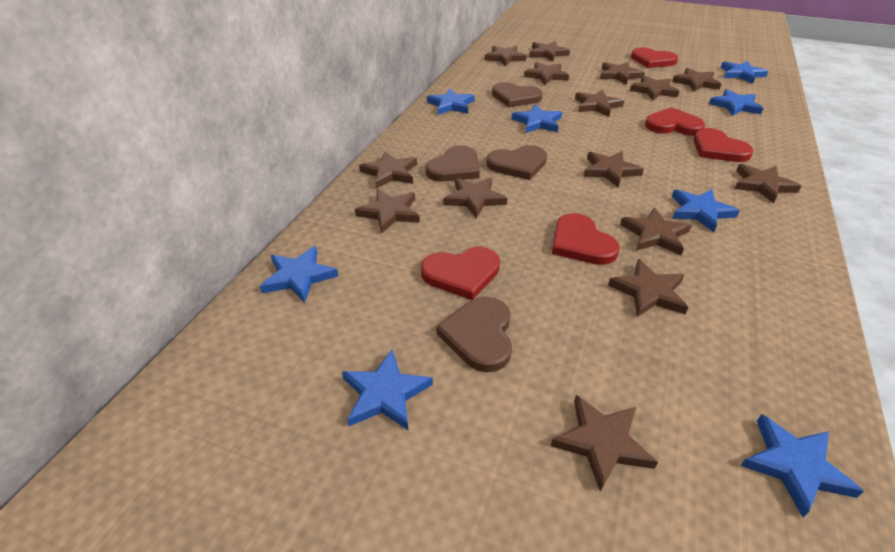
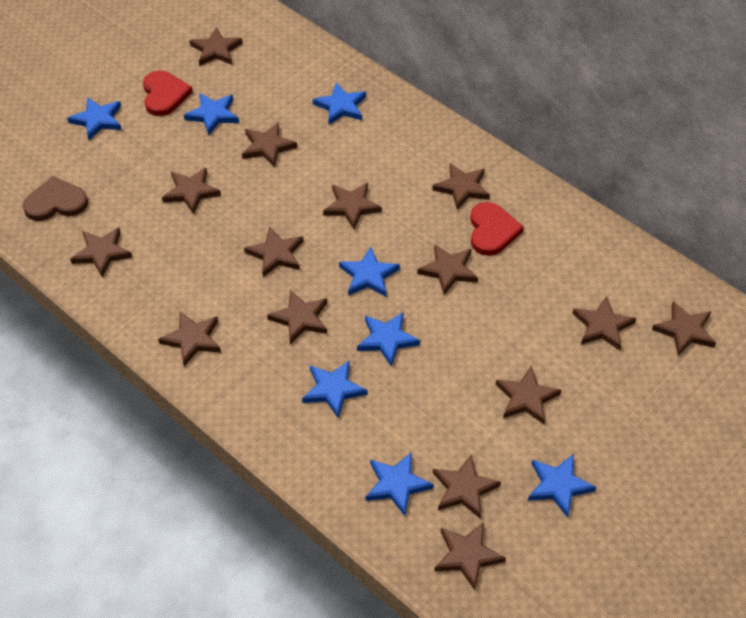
brown heart: 4 -> 1
red heart: 5 -> 2

